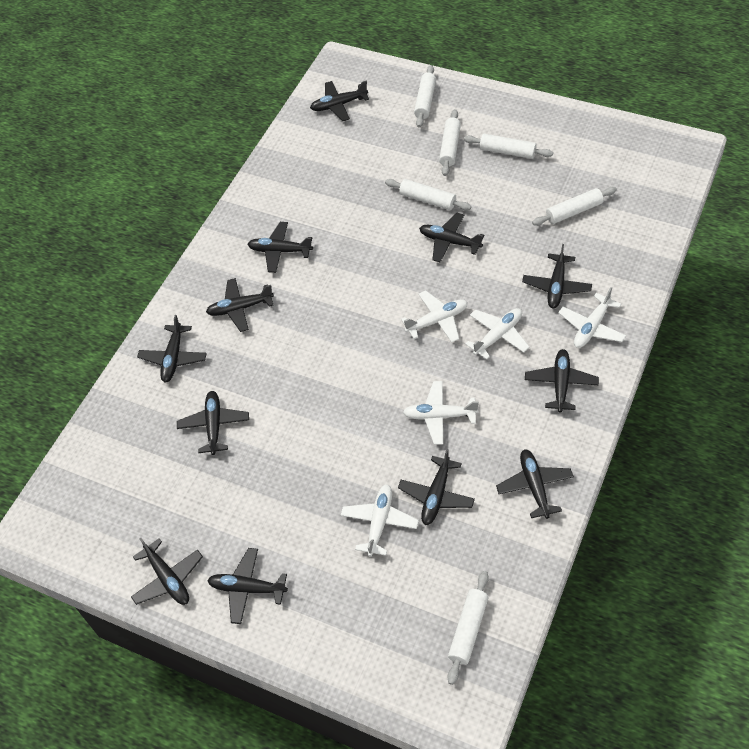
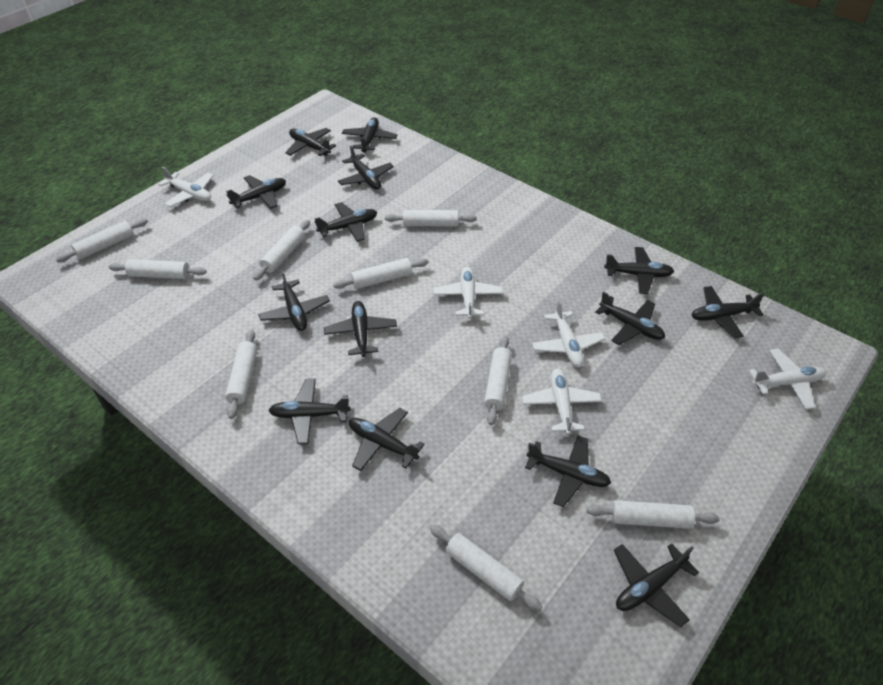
black plane: 12 -> 14
white rolling pin: 6 -> 9

